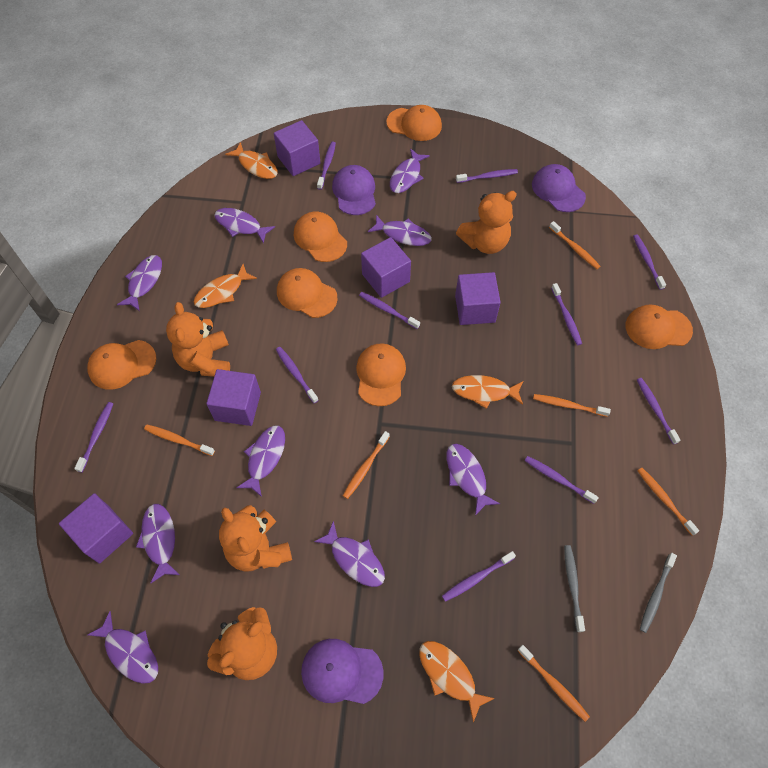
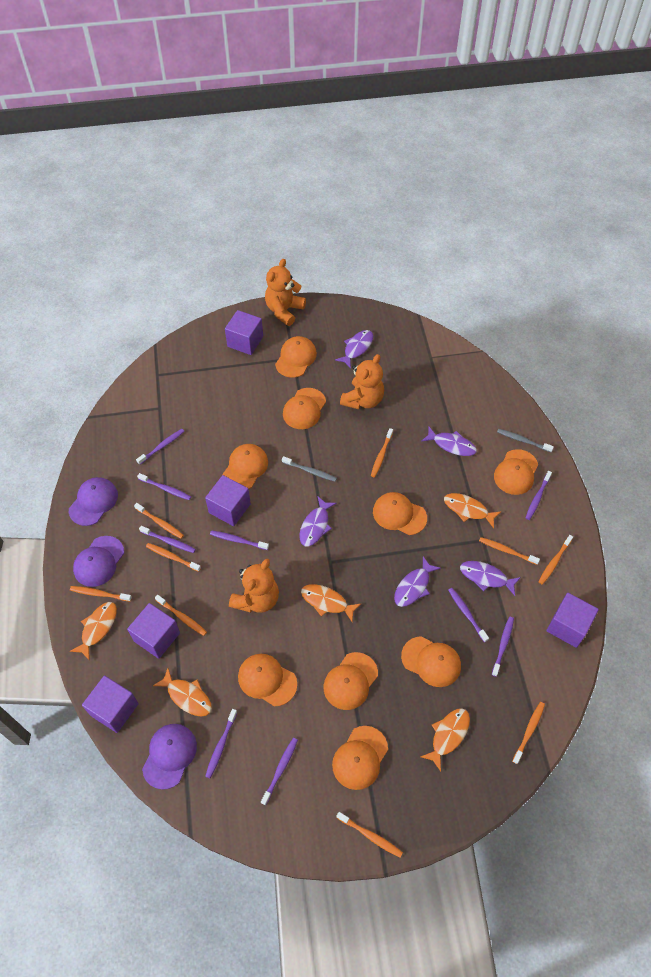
orange cap: 6 -> 9
orange fish: 4 -> 5
orange teddy bear: 4 -> 3
orange toothbrush: 6 -> 9
purple fish: 9 -> 5
purple toothbrush: 10 -> 9

